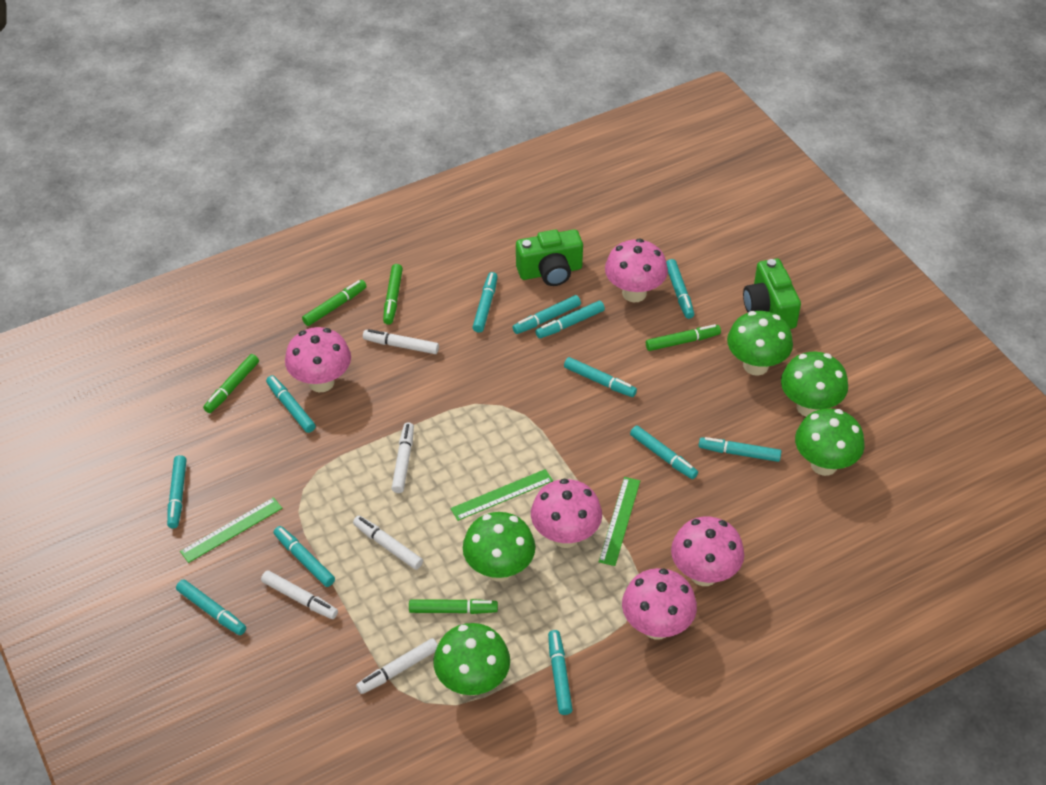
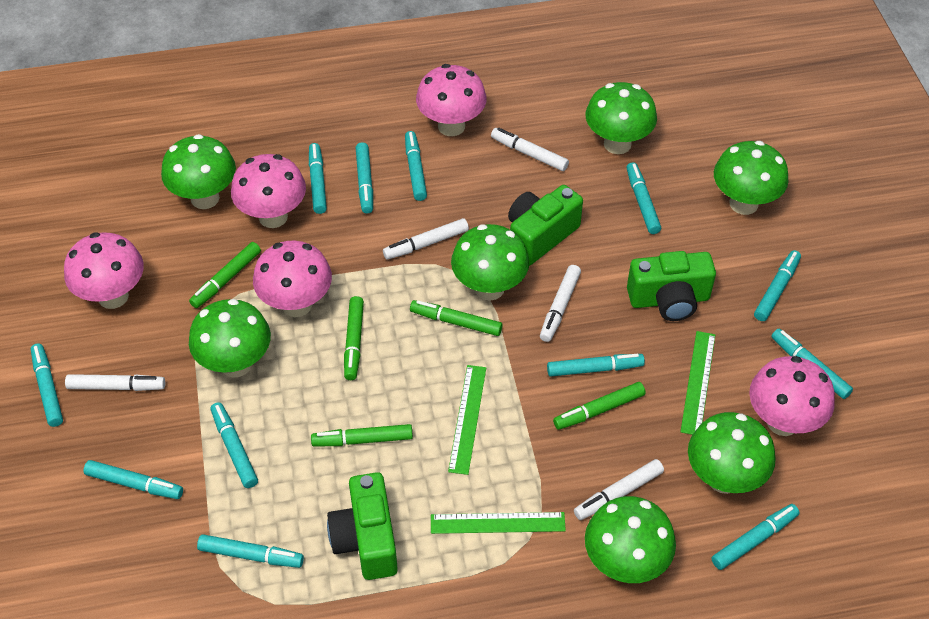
green camera: 2 -> 3
green mushroom: 5 -> 7

